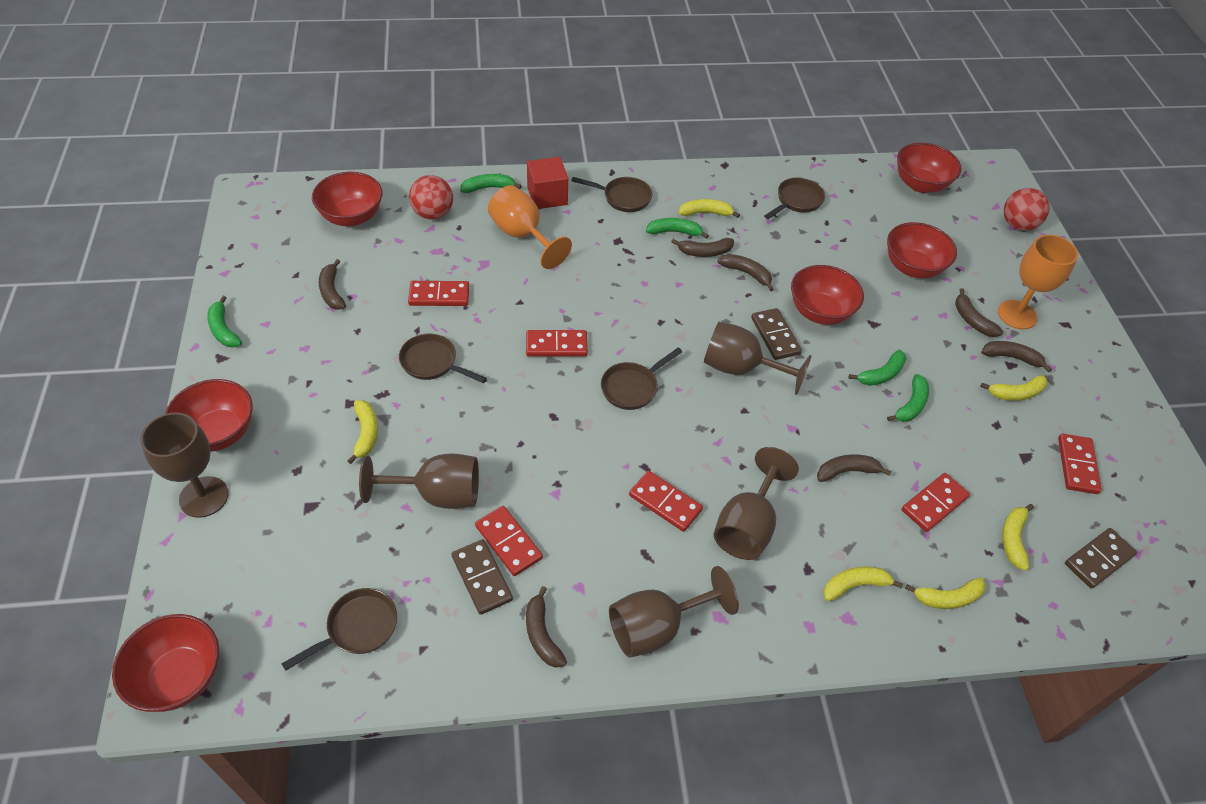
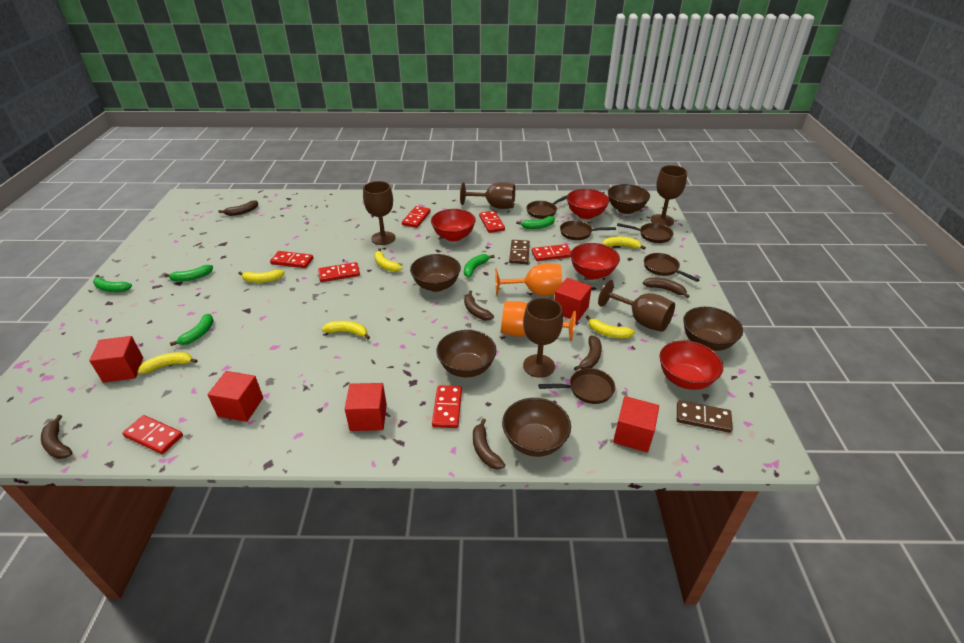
brown banana: 7 -> 6
brown bowl: 0 -> 5
brown domino: 3 -> 2
red ball: 2 -> 0
red bowl: 6 -> 4
red cube: 1 -> 5
red domino: 6 -> 7

